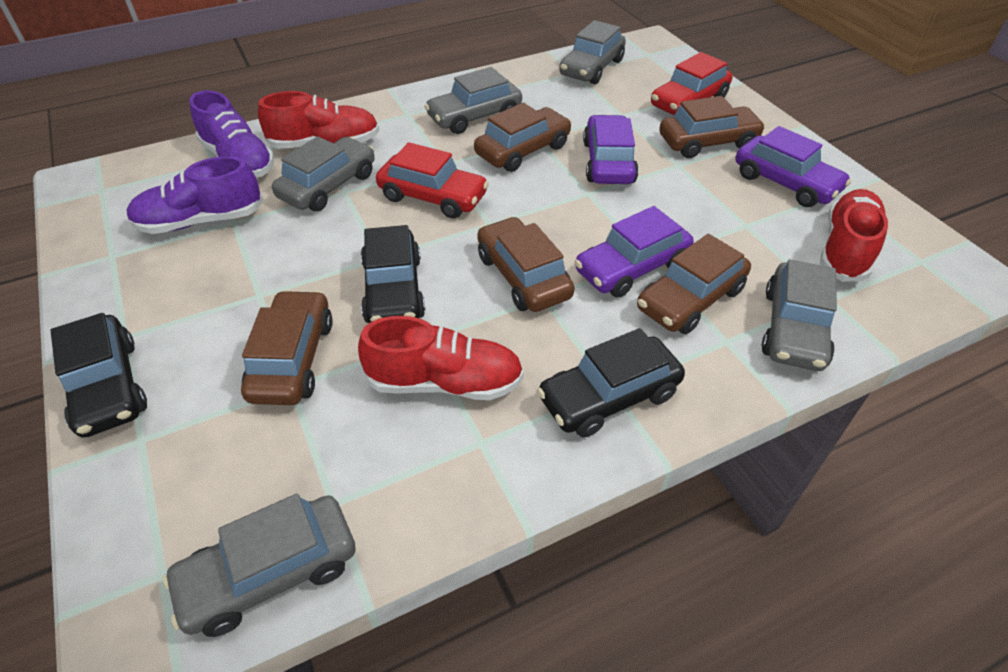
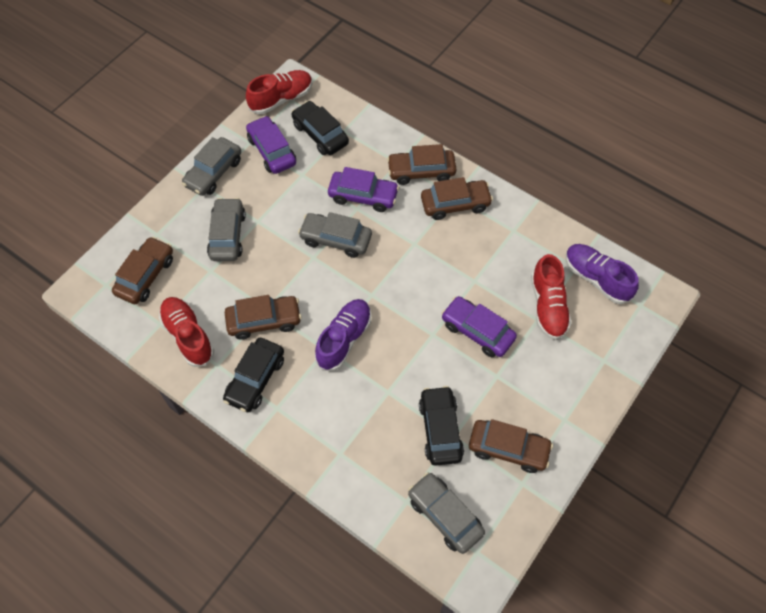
grey car: 5 -> 4
red car: 2 -> 0

